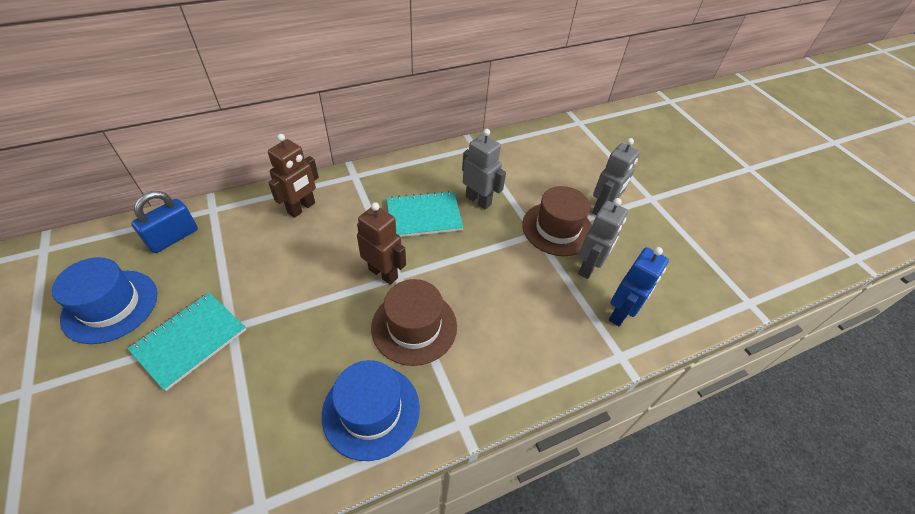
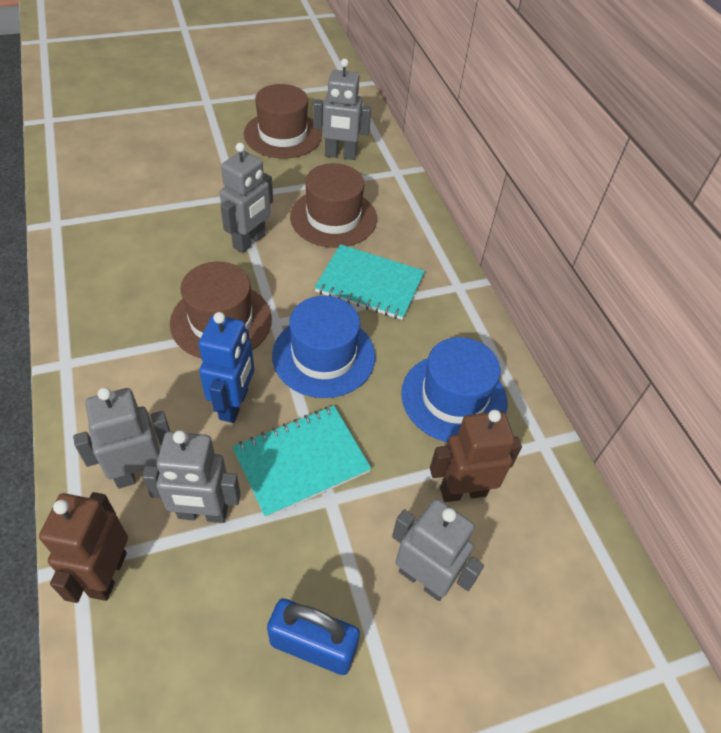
brown hat: 2 -> 3
grey robot: 3 -> 5

